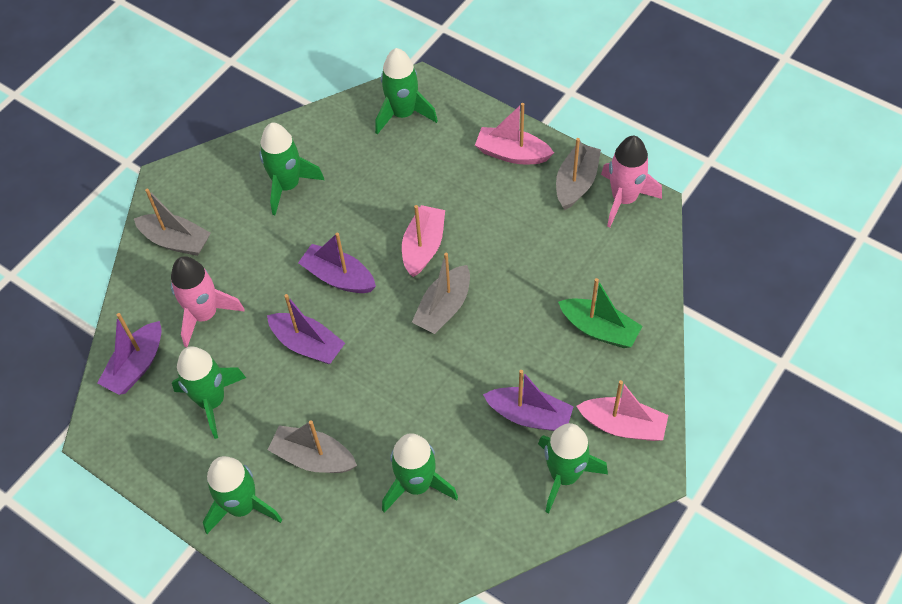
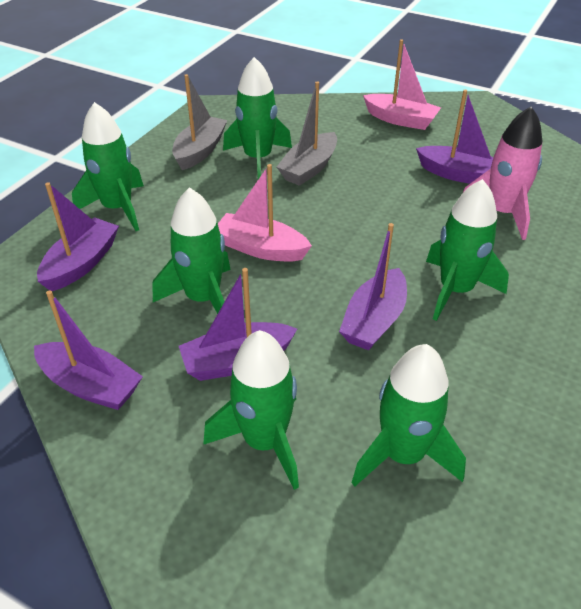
green boat: 1 -> 0
grey boat: 4 -> 2
pink boat: 3 -> 2
pink rocket: 2 -> 1
purple boat: 4 -> 5

